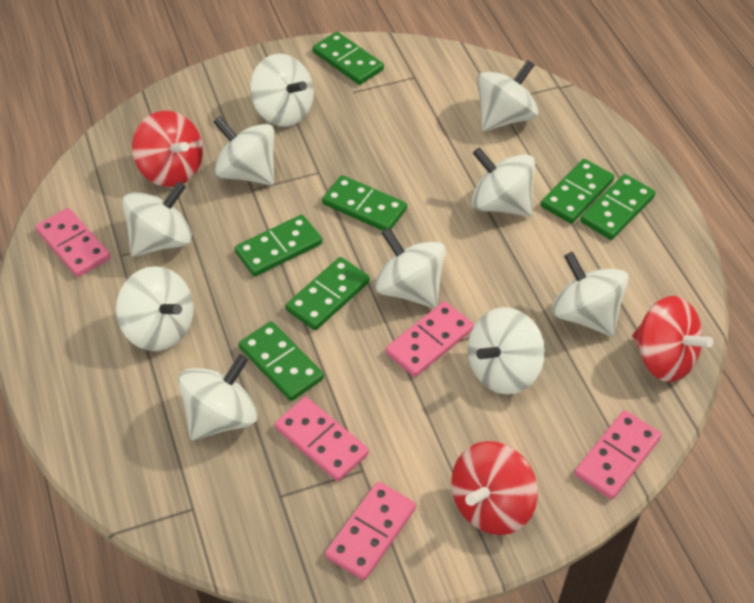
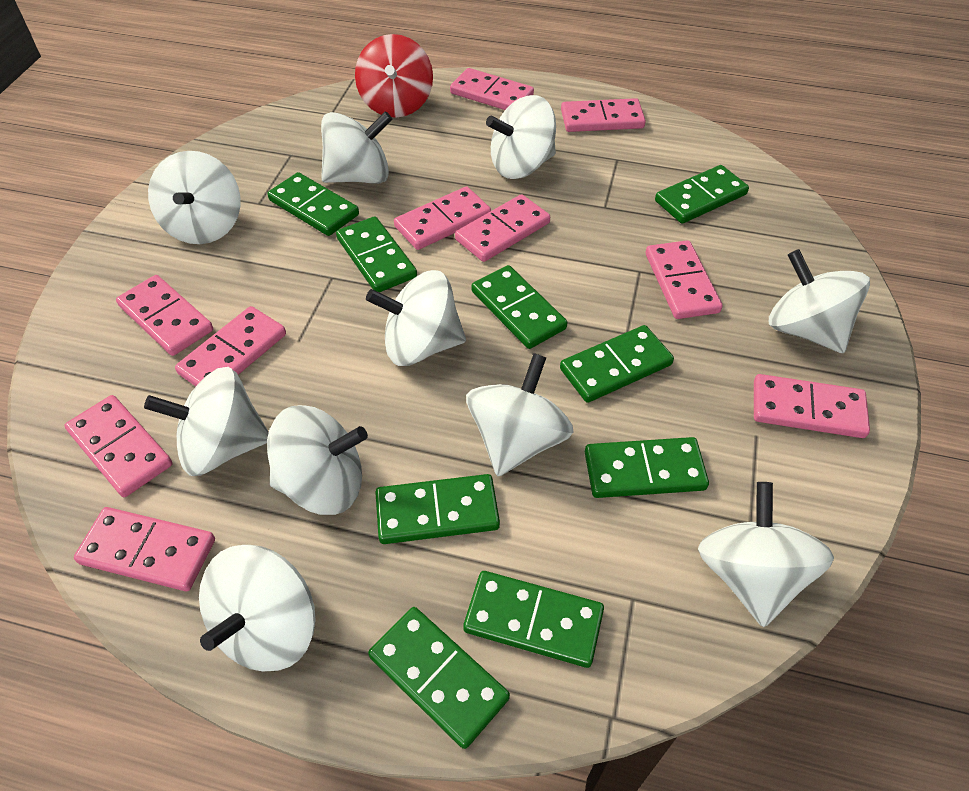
green domino: 7 -> 9
pink domino: 5 -> 10
red spinning top: 3 -> 1

